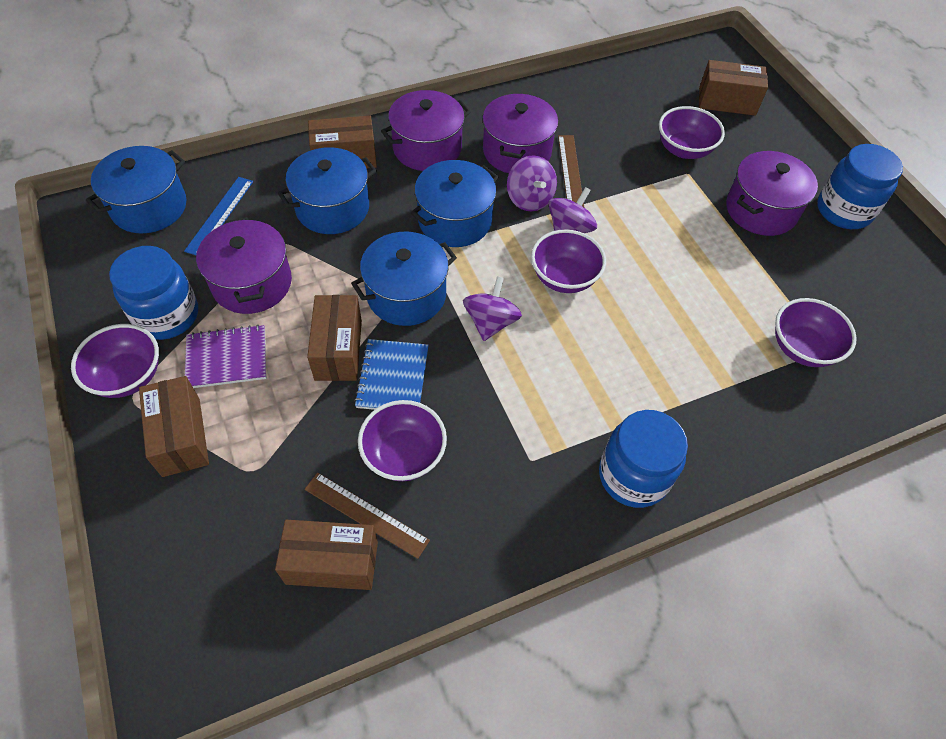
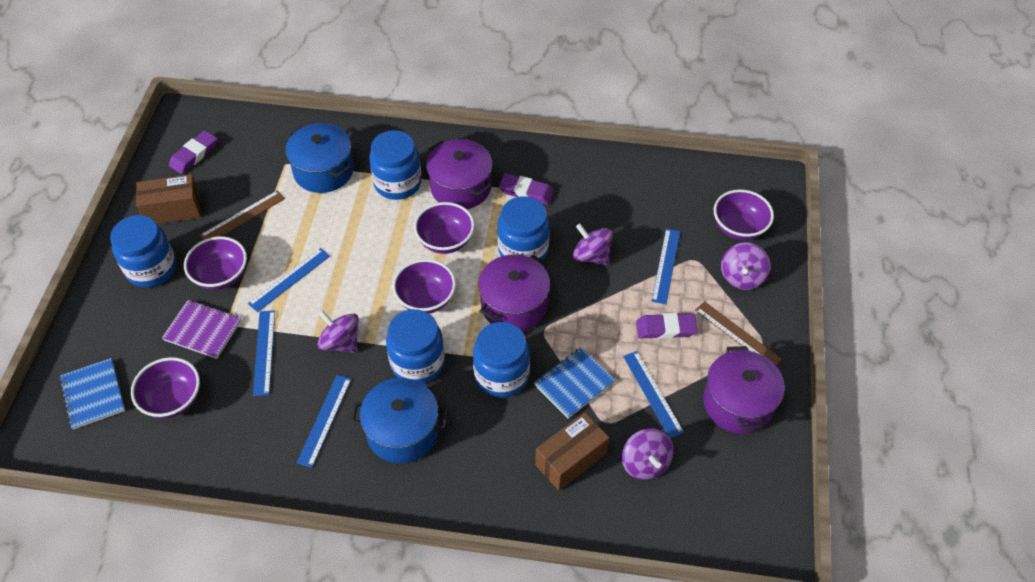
blue jar: 3 -> 5
blue notebook: 1 -> 2
blue pot: 4 -> 2
blue ruler: 1 -> 5
brown box: 5 -> 2
purple eraser: 0 -> 3
purple pot: 4 -> 3
purple spinning top: 3 -> 4

